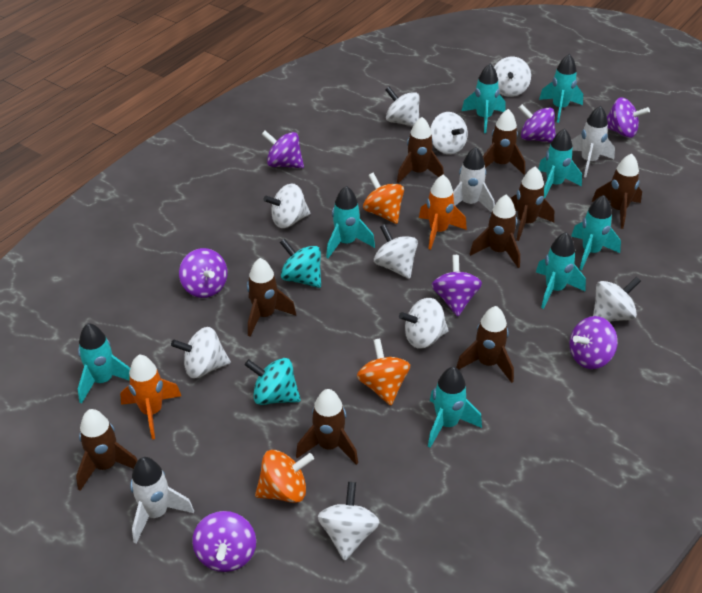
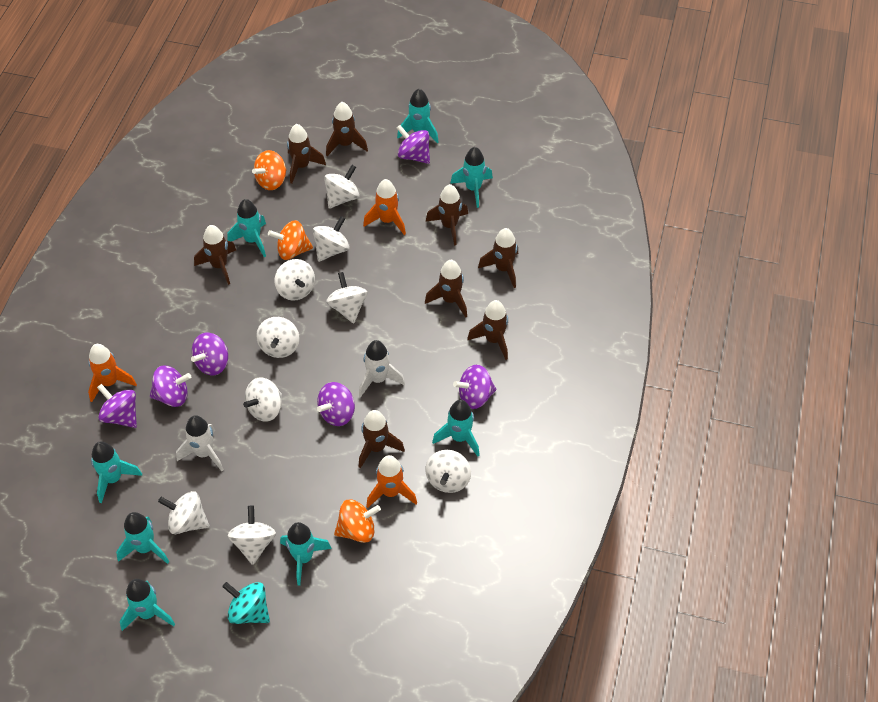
brown rocket: 9 -> 8
orange rocket: 2 -> 3
purple spinning top: 7 -> 6
turquoise spinning top: 2 -> 1
white rocket: 3 -> 2

